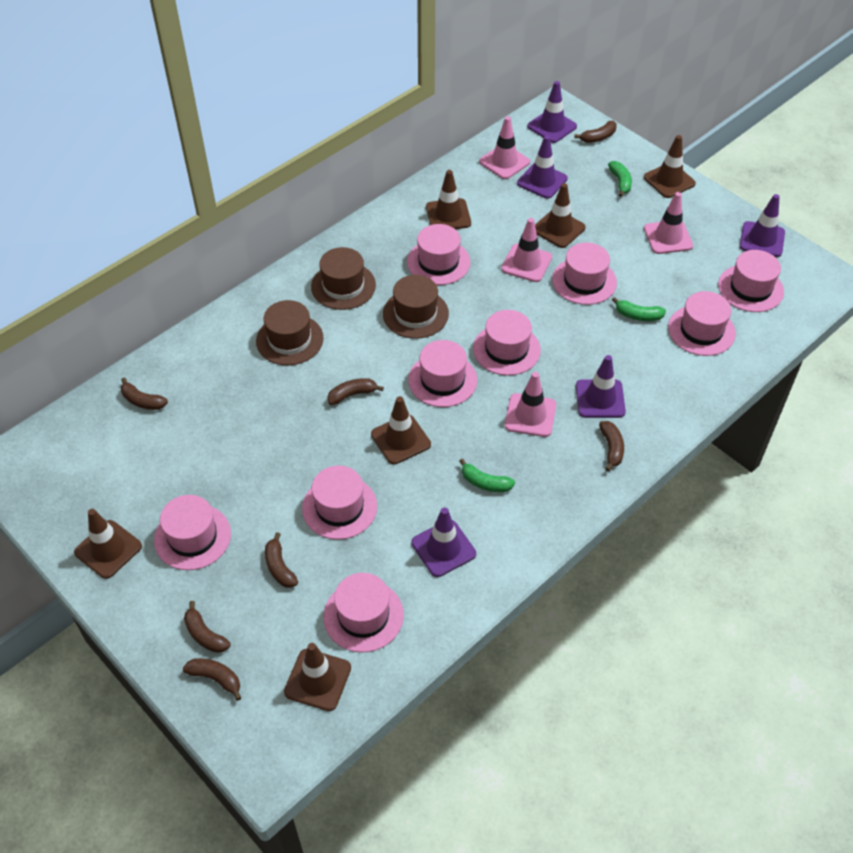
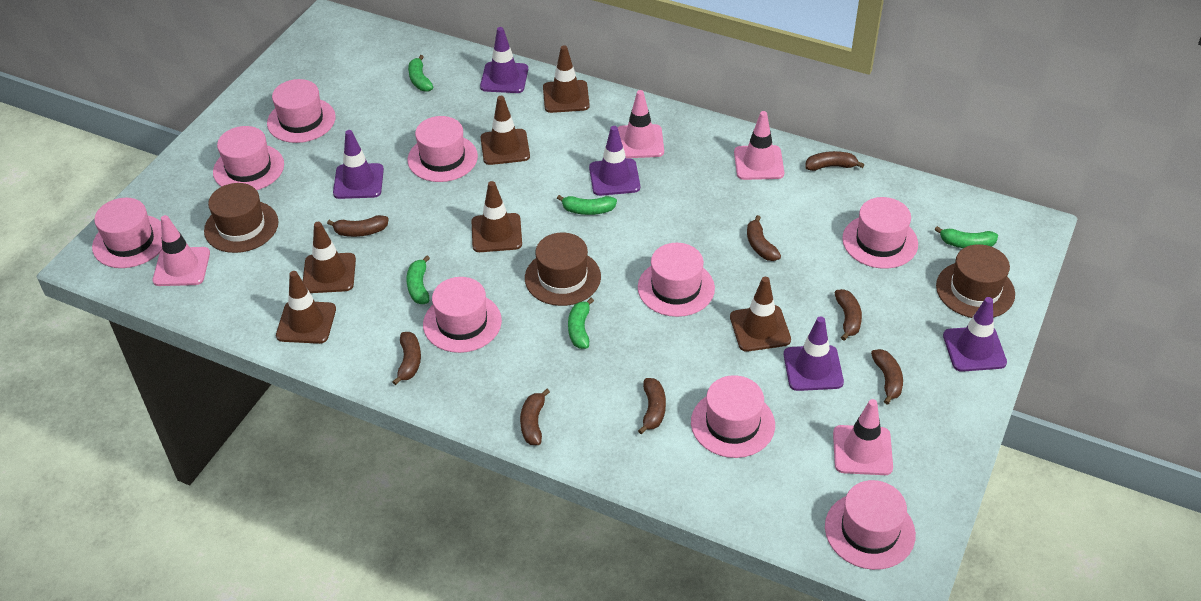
brown banana: 7 -> 8
green banana: 3 -> 5

